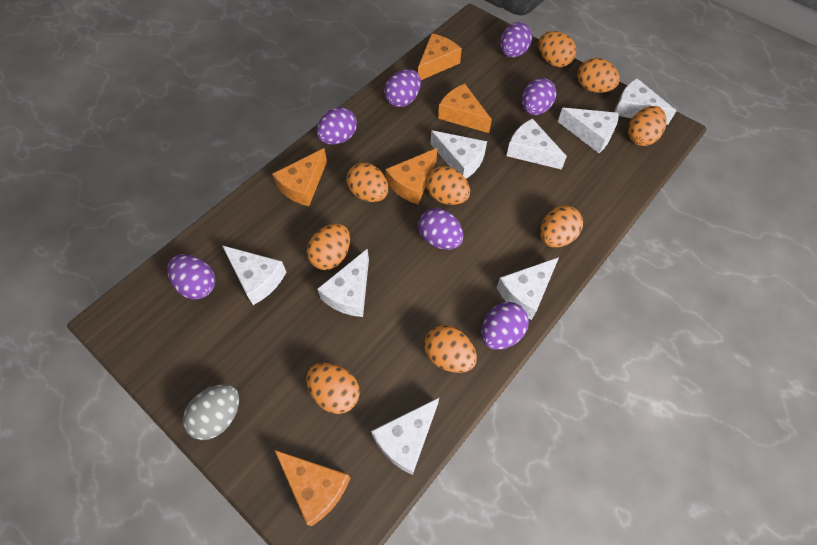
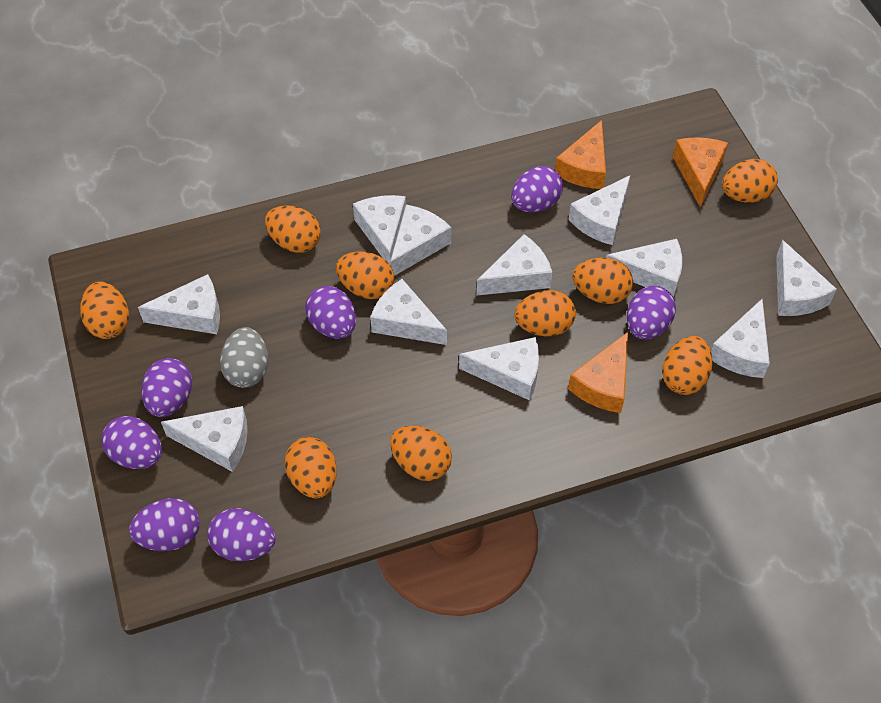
orange cheese: 5 -> 3
white cheese: 8 -> 11

